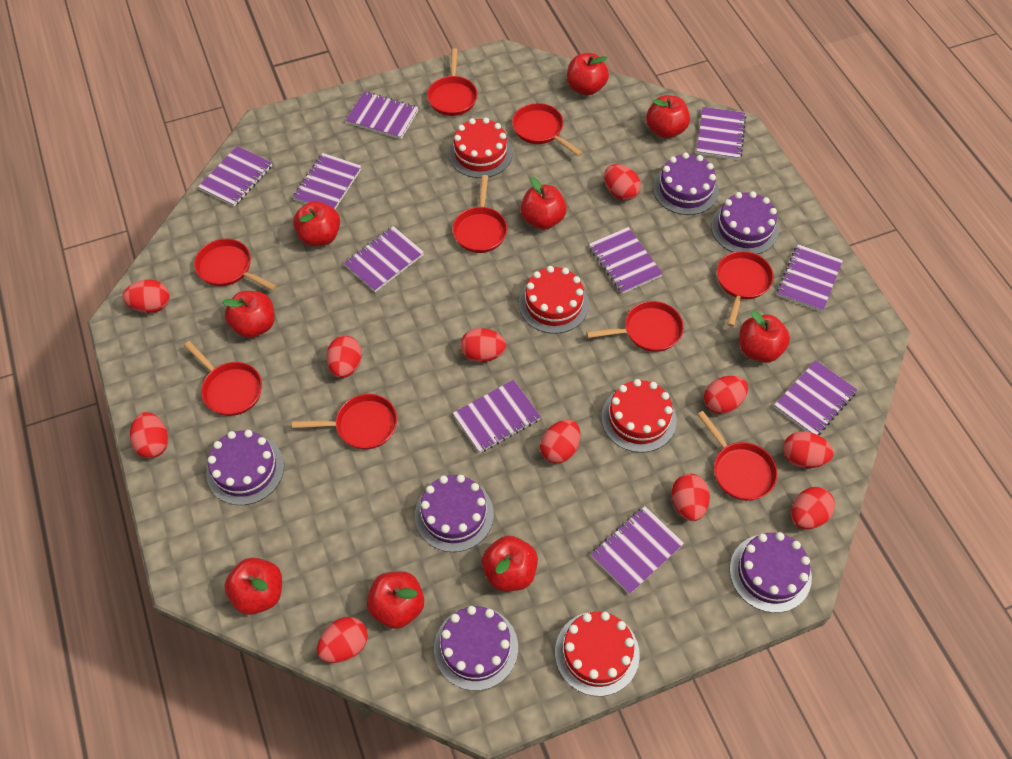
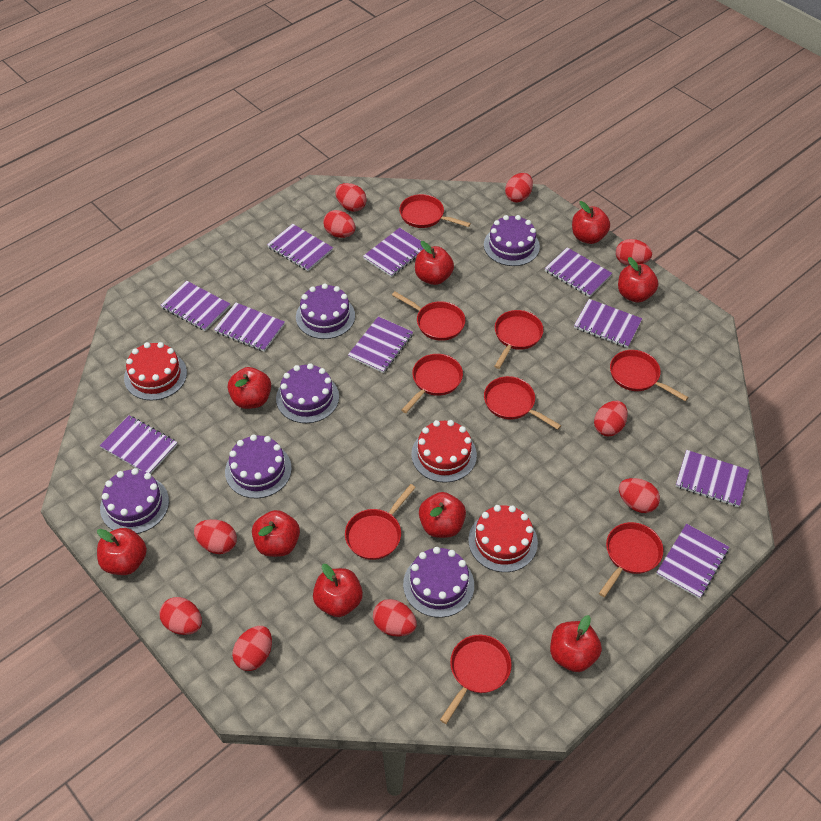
red cake: 4 -> 3
red egg: 11 -> 10

